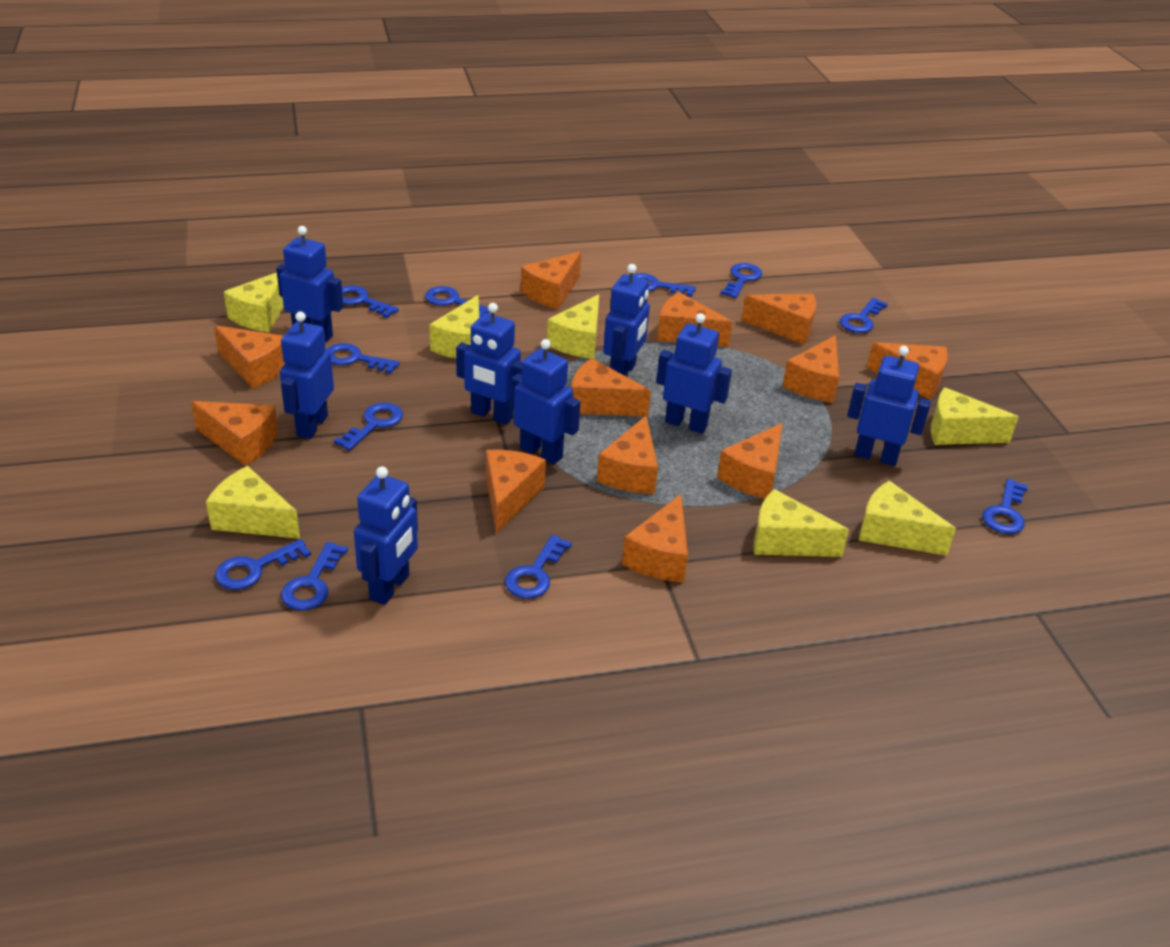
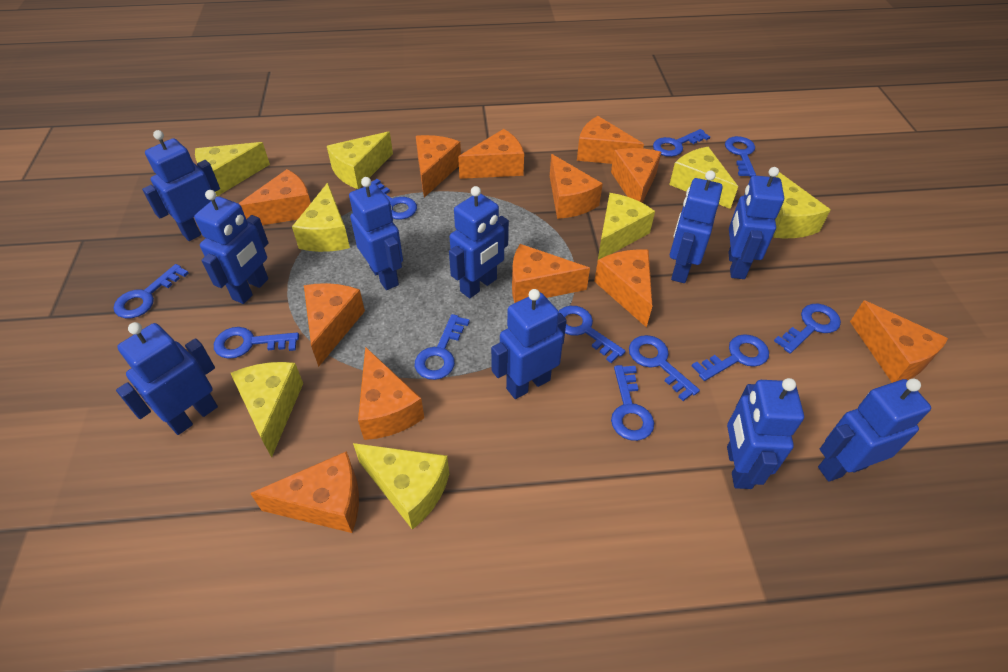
blue robot: 8 -> 10
yellow cheese: 7 -> 8

